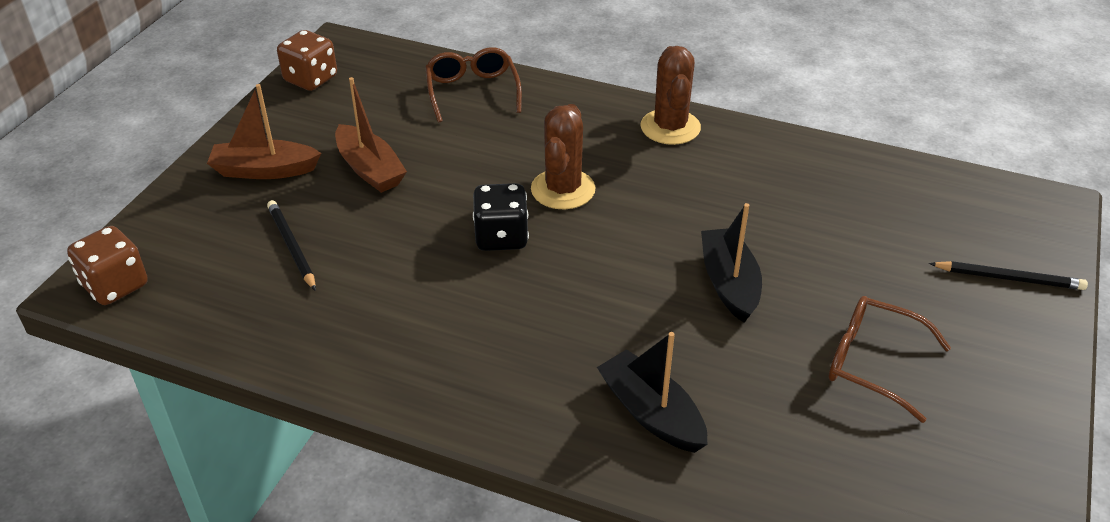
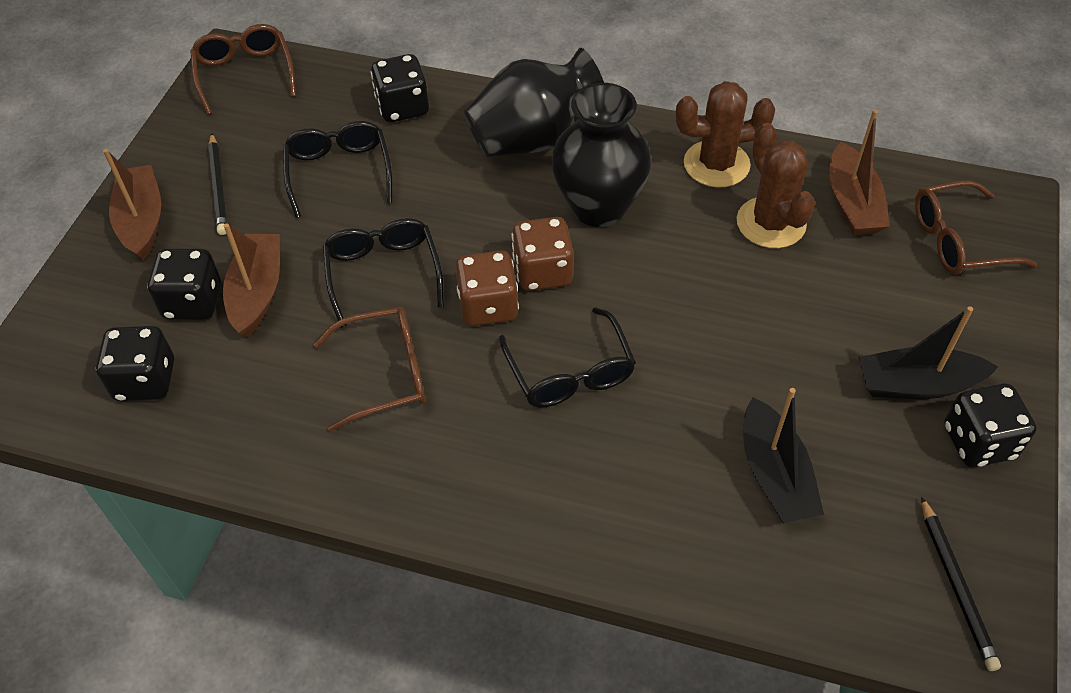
black dice: 1 -> 4
black glasses: 0 -> 3
black vase: 0 -> 2
brown boat: 2 -> 3
brown glasses: 2 -> 3

